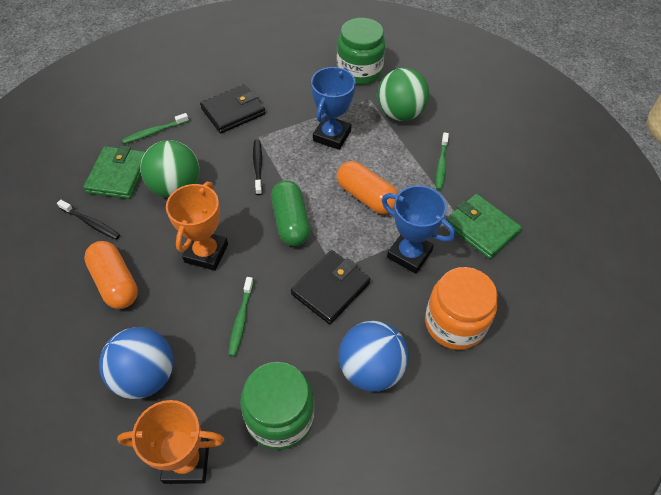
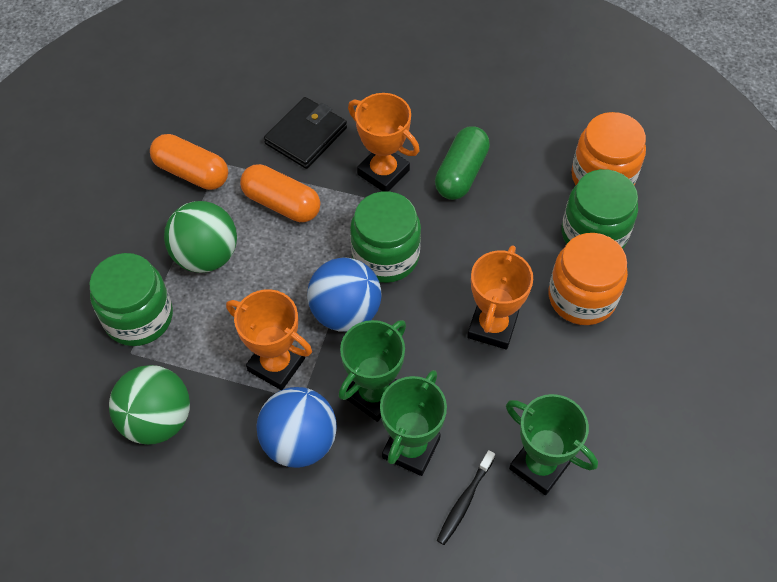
black toothbrush: 2 -> 1
black wallet: 2 -> 1
blue trophy: 2 -> 0
green jar: 2 -> 3
green toothbrush: 3 -> 0
green trophy: 0 -> 3
green wallet: 2 -> 0
orange jar: 1 -> 2
orange trophy: 2 -> 3

